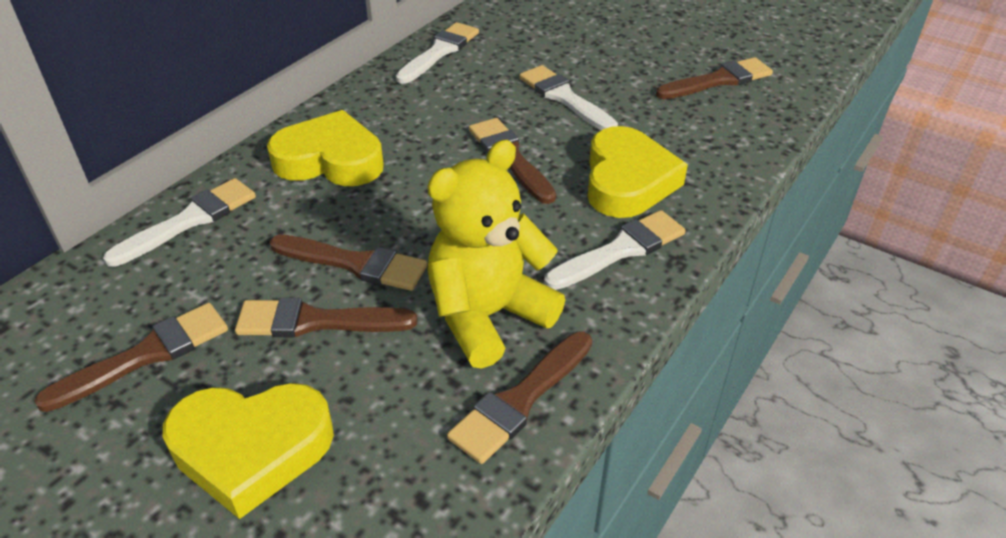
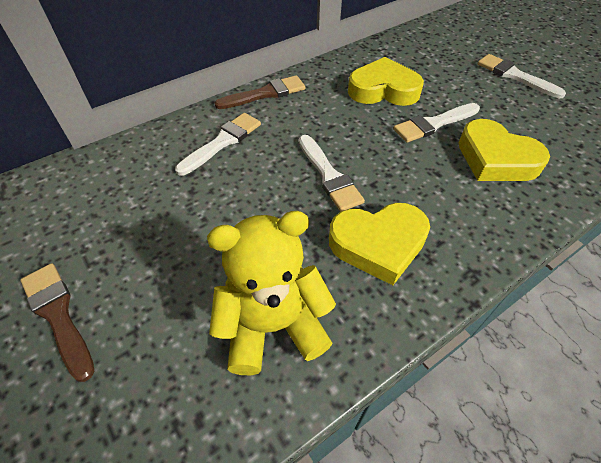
brown brush: 6 -> 2

